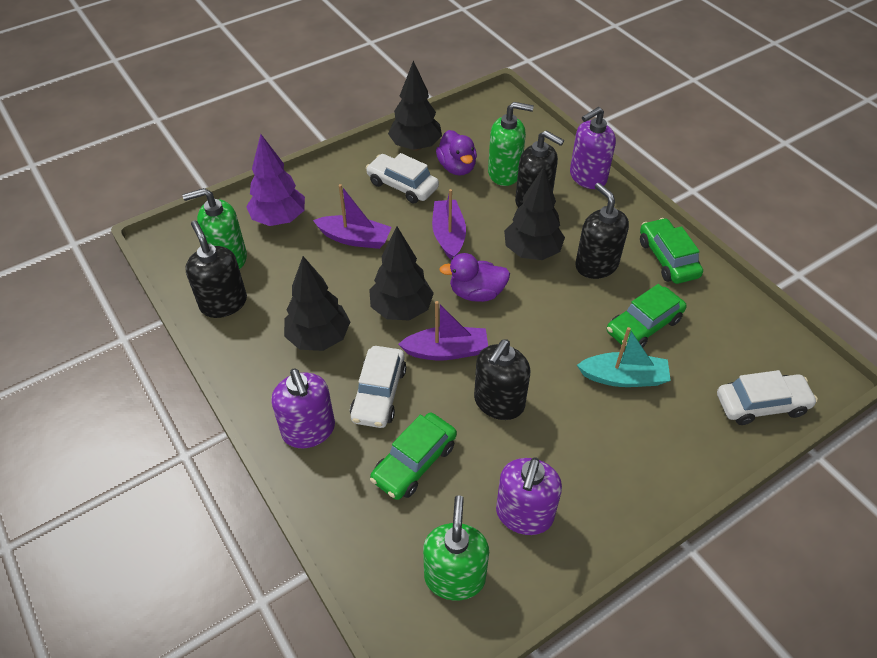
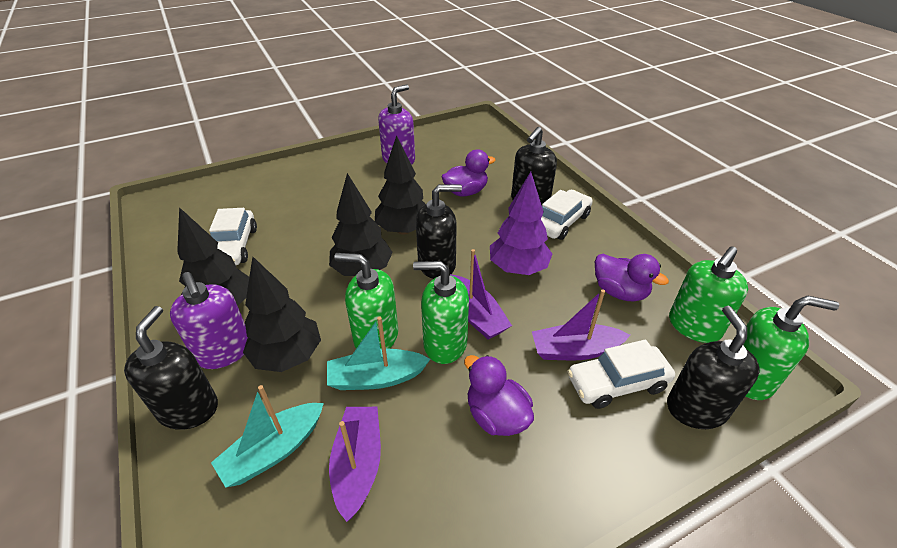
green car: 3 -> 0
green soap dispenser: 3 -> 4
purple duck: 2 -> 3
purple soap dispenser: 3 -> 2
turquoise boat: 1 -> 2

